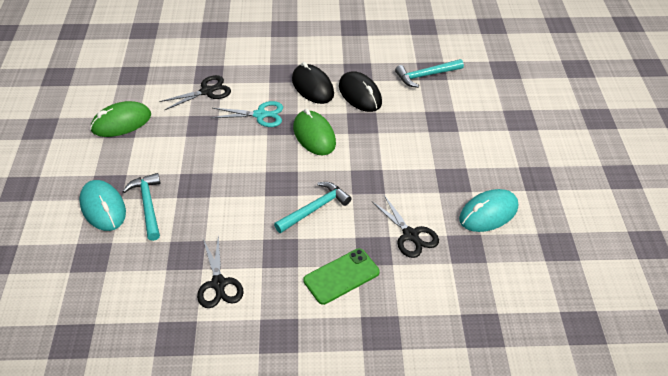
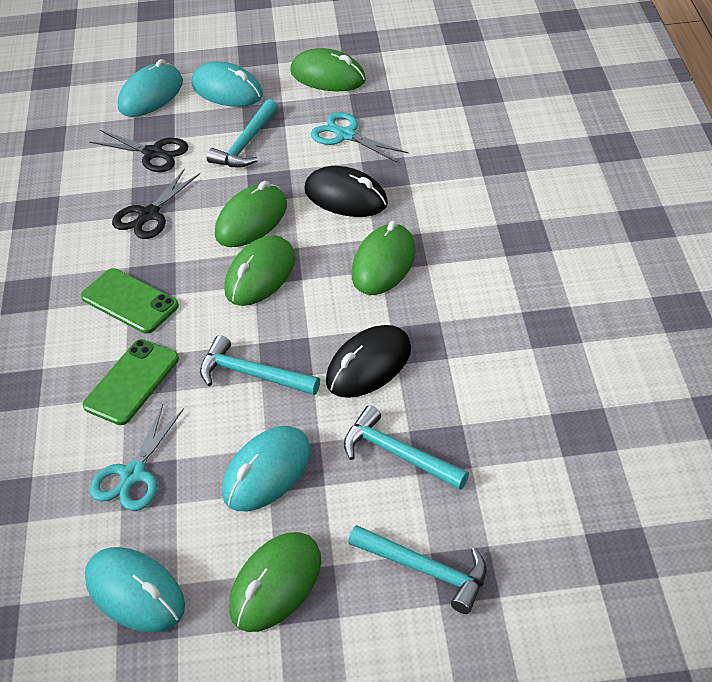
black scissors: 3 -> 2
green mouse: 2 -> 5
green phone: 1 -> 2
turquoise hammer: 3 -> 4
turquoise mouse: 2 -> 4
turquoise scissors: 1 -> 2

